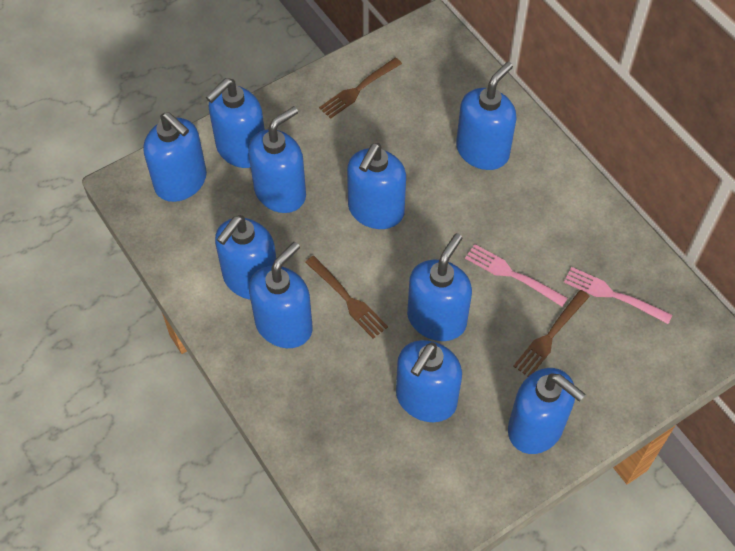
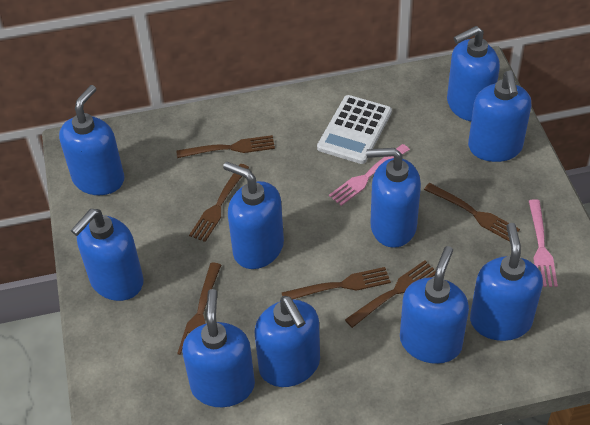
brown fork: 3 -> 6
white calculator: 0 -> 1

